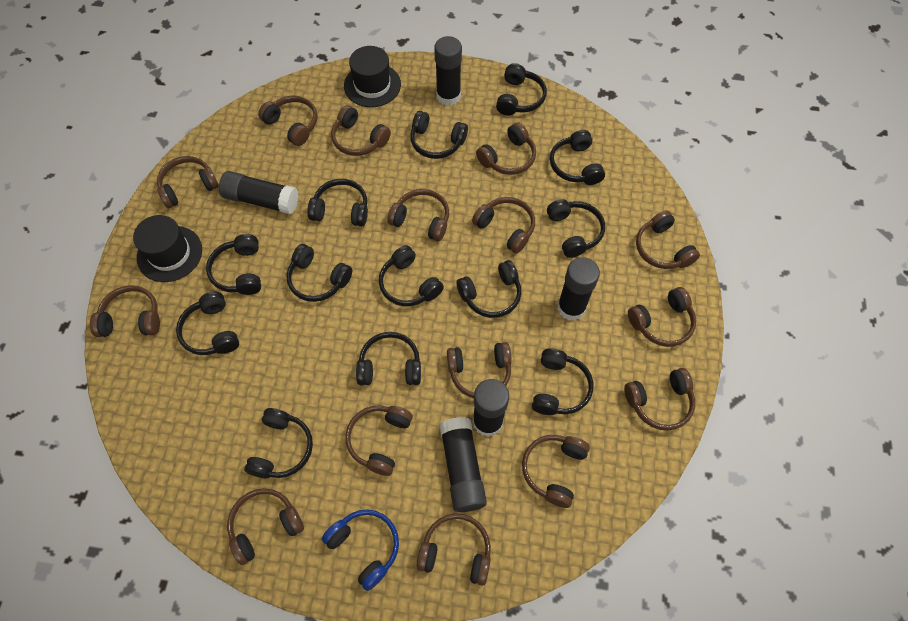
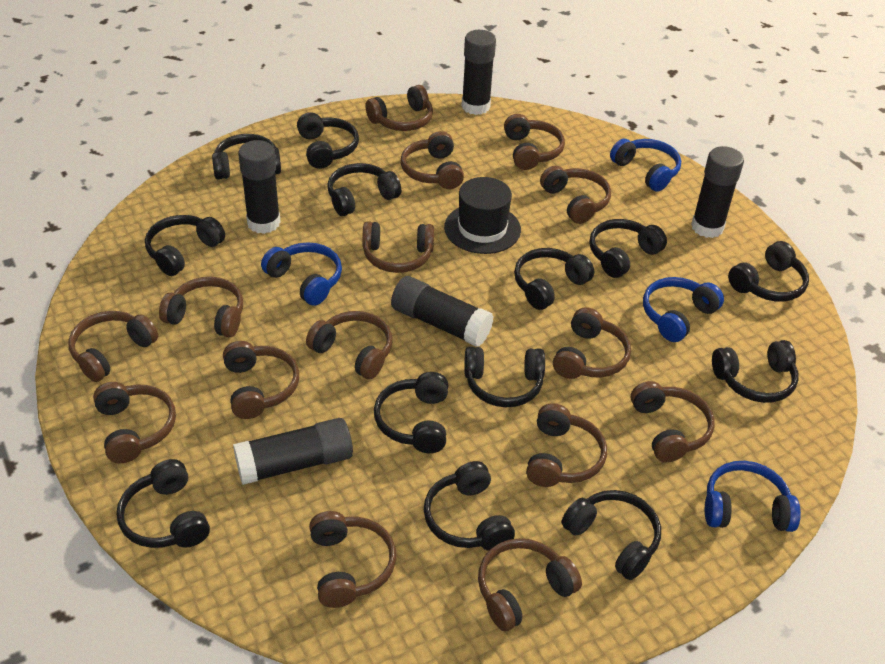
black hat: 2 -> 1
blue headphones: 1 -> 4

